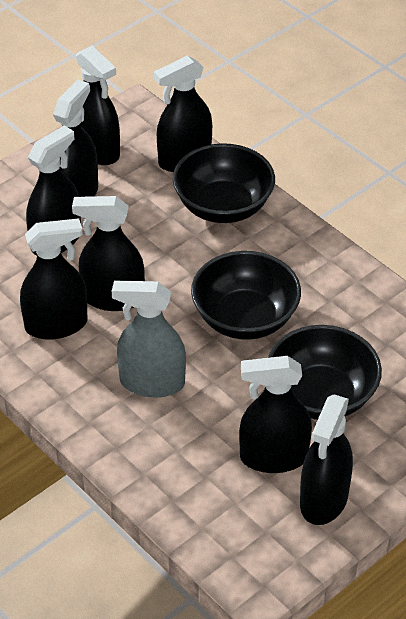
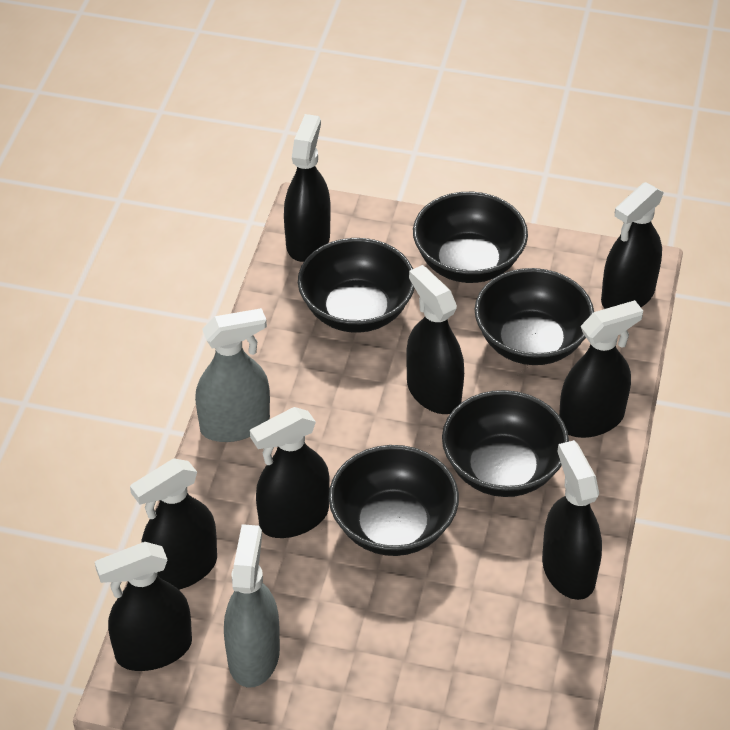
black bowl: 3 -> 5
grey spray bottle: 1 -> 2

